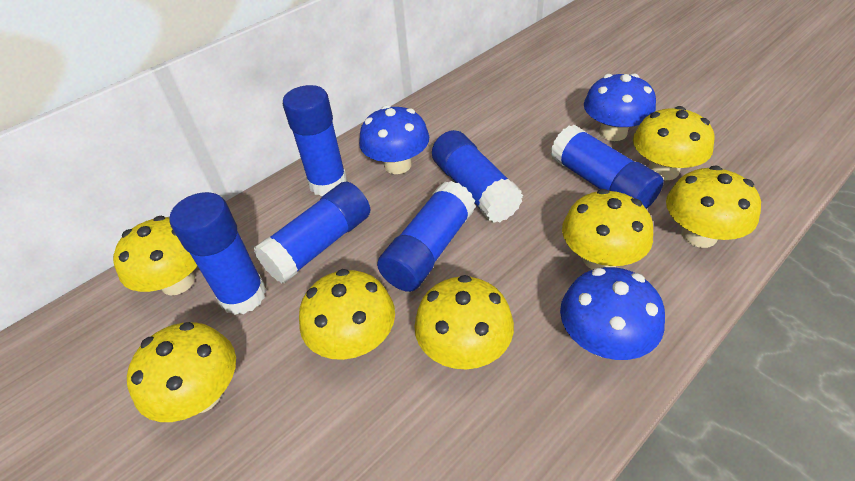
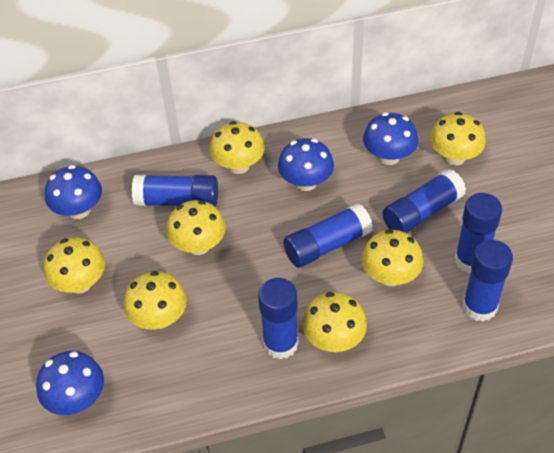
blue mushroom: 3 -> 4

